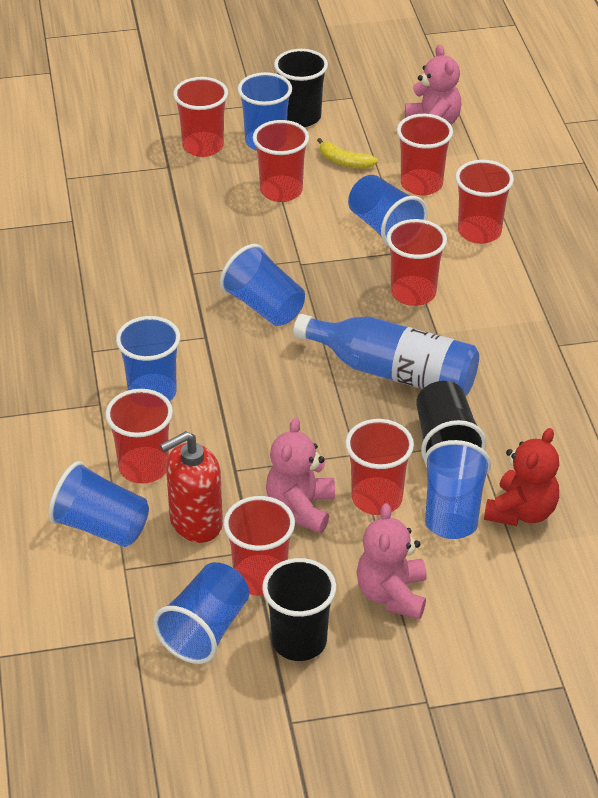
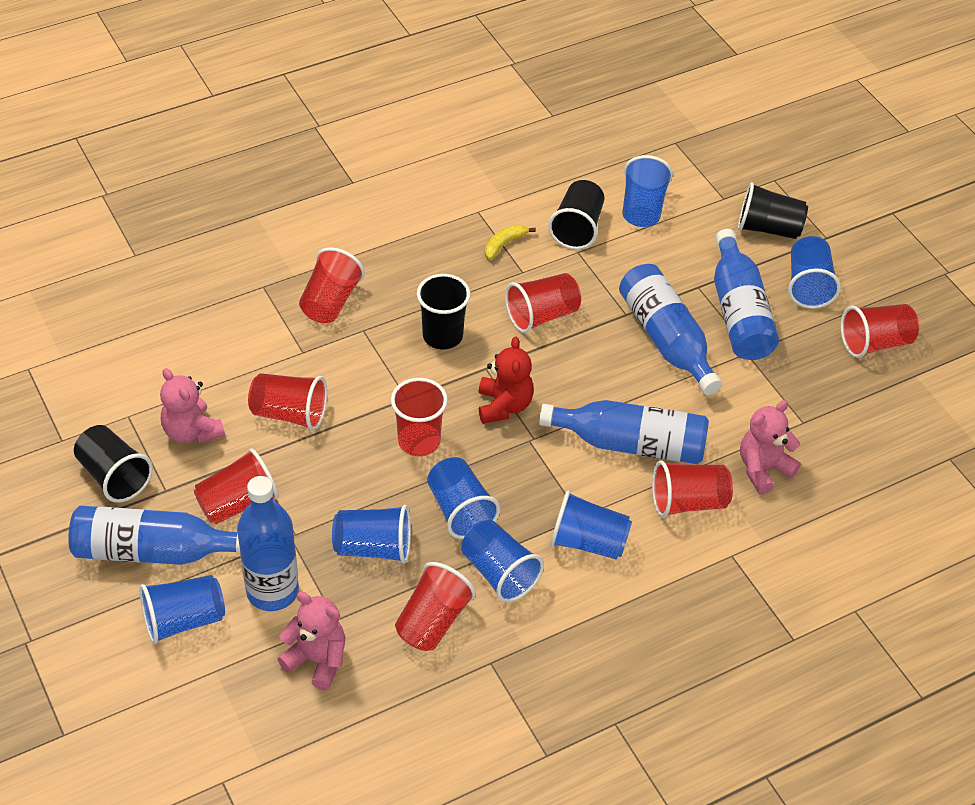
black cup: 3 -> 4
blue bottle: 1 -> 5
red soap dispenser: 1 -> 0

